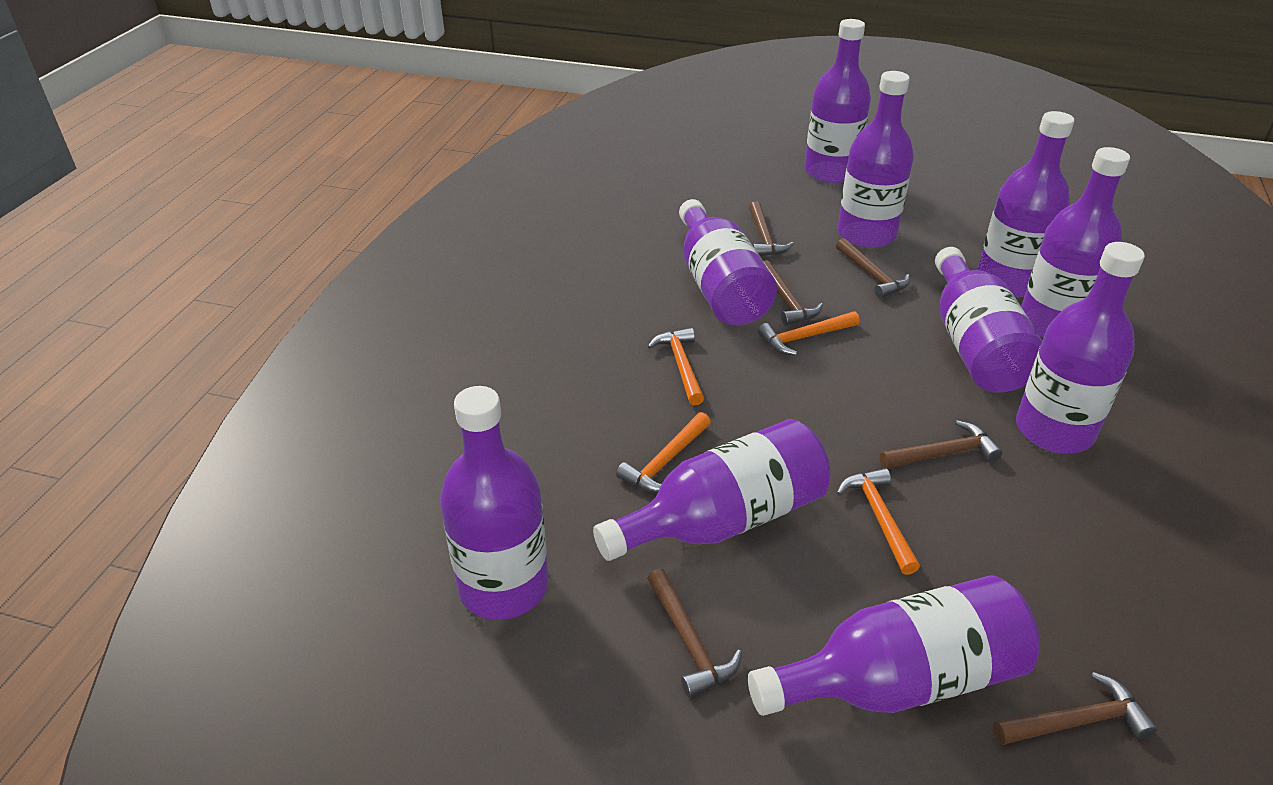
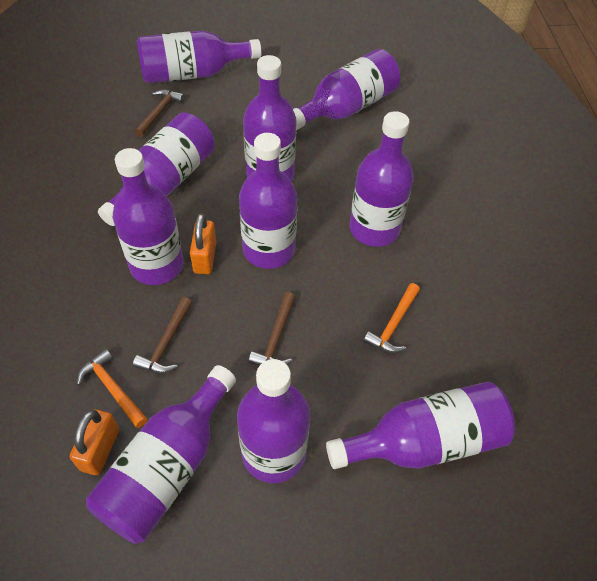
brown hammer: 6 -> 3
orange hammer: 4 -> 2
orange padlock: 0 -> 2

